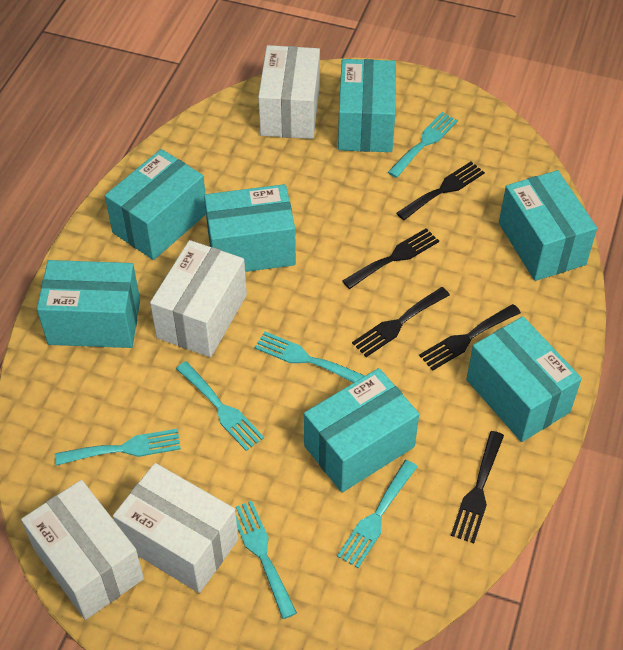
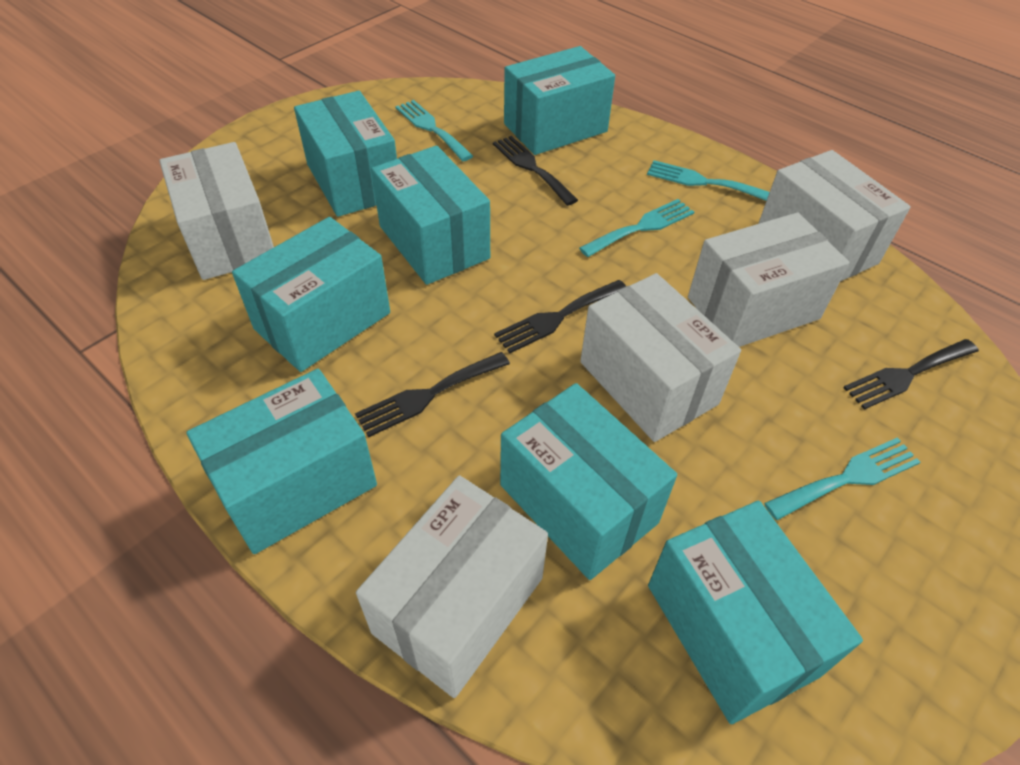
black fork: 5 -> 4
turquoise fork: 6 -> 4
white box: 4 -> 5

